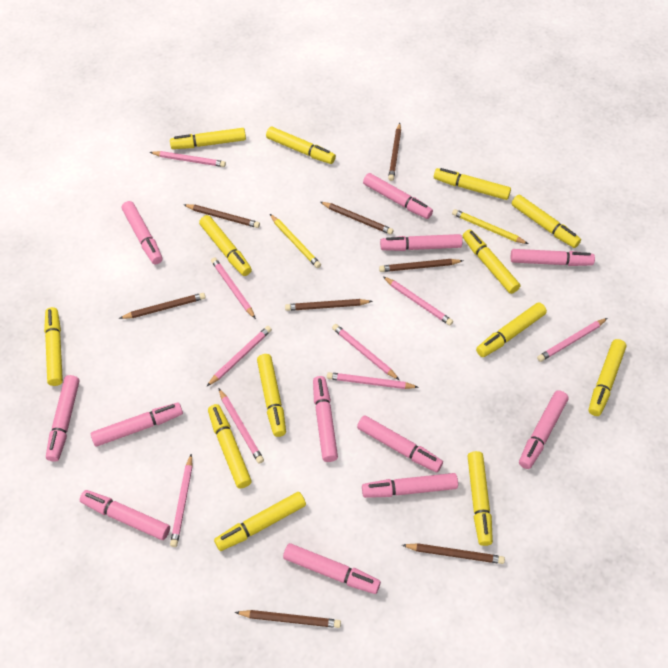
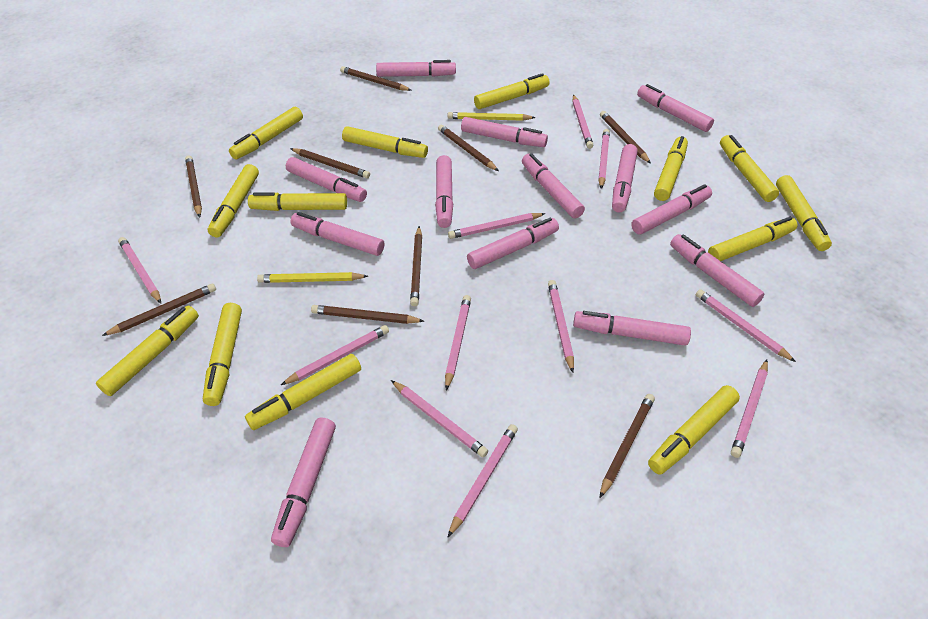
brown pencil: 8 -> 9
pink marker: 12 -> 13
pink pencil: 9 -> 11

